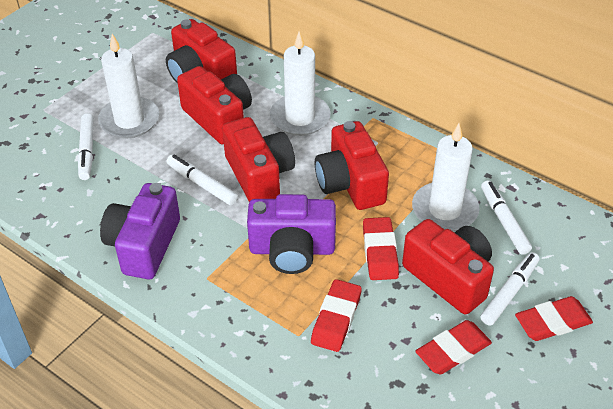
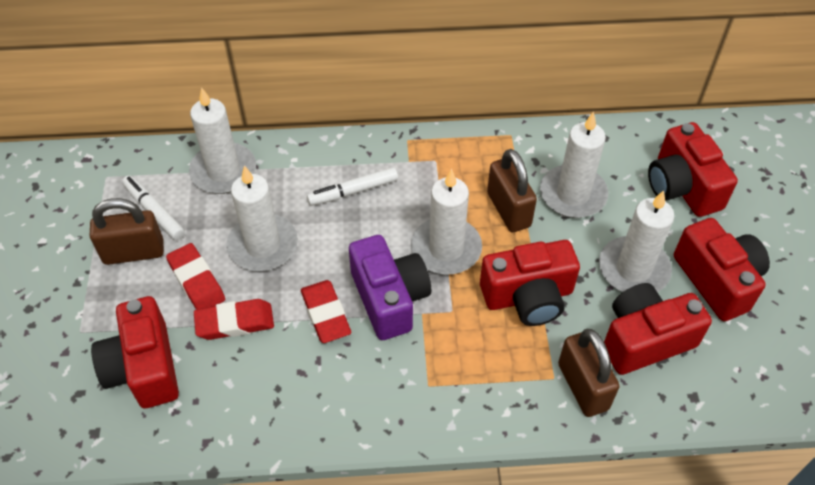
brown padlock: 0 -> 3
purple camera: 2 -> 1
red eraser: 4 -> 3
white candle: 3 -> 5
white marker: 4 -> 2

